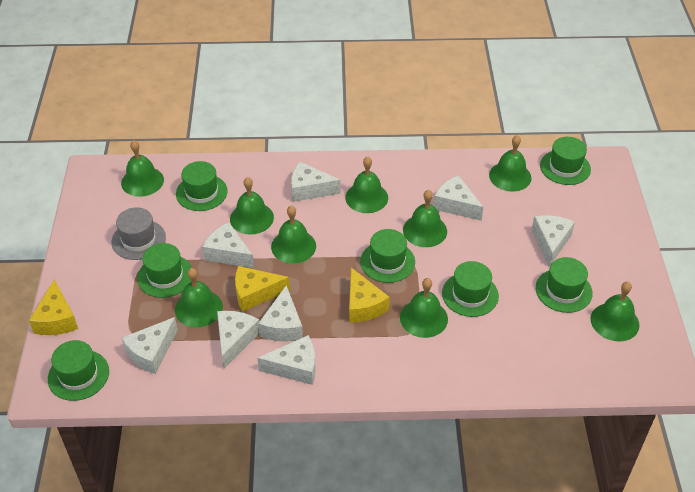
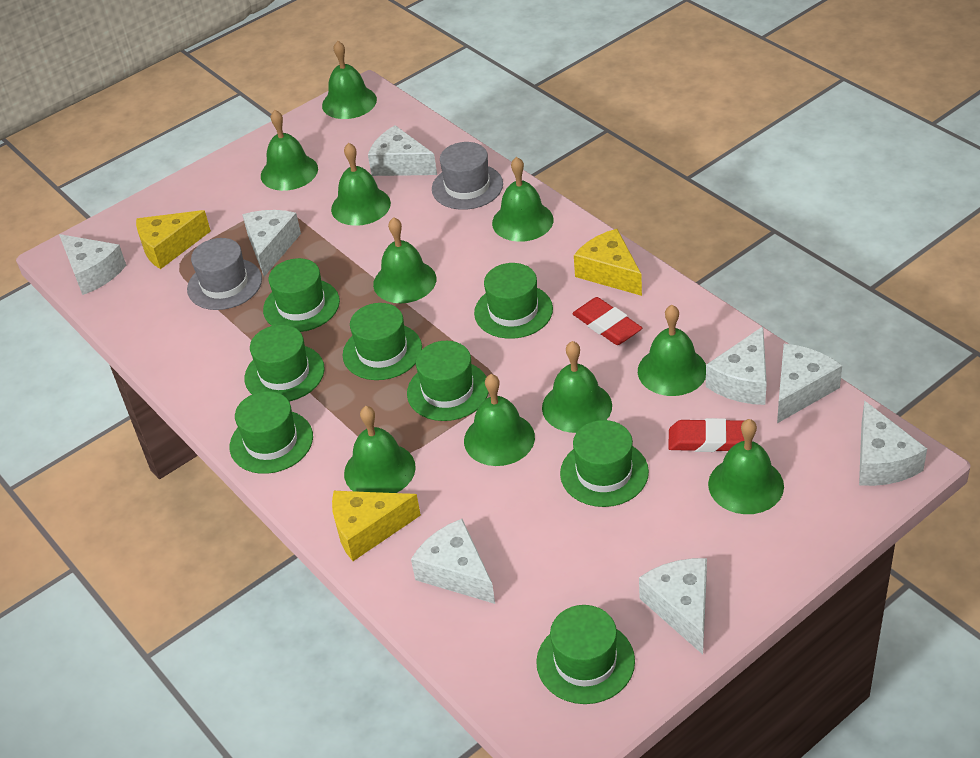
green bell: 9 -> 10
green hat: 7 -> 8
grey hat: 1 -> 2
red eraser: 0 -> 2

